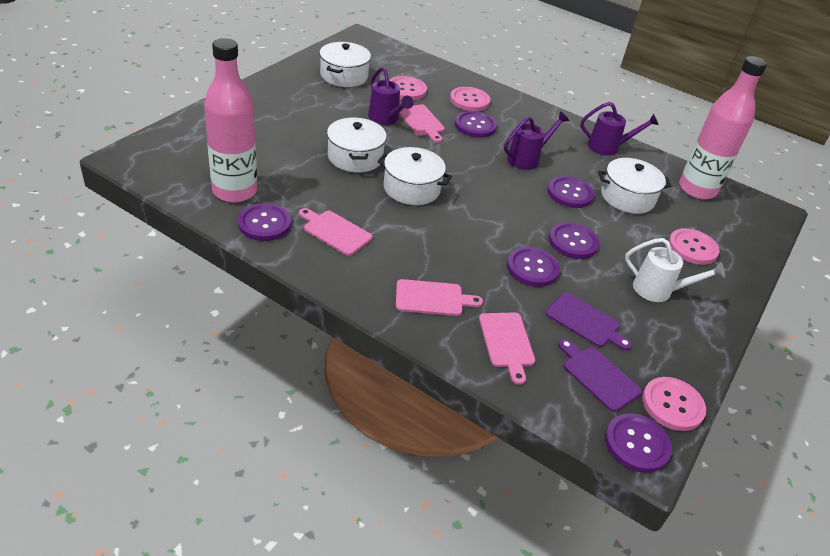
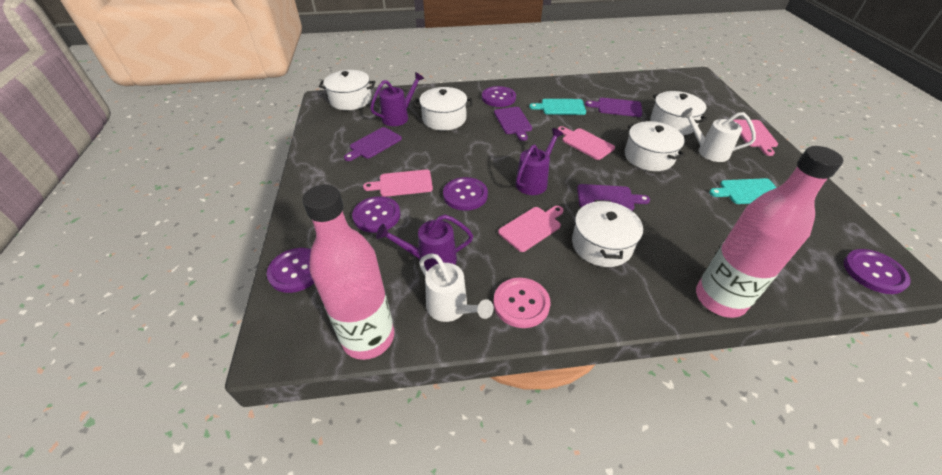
pink button: 4 -> 1
purple button: 6 -> 5
purple cutting board: 2 -> 4
turquoise cutting board: 0 -> 2
white pot: 4 -> 5
white watering can: 1 -> 2

